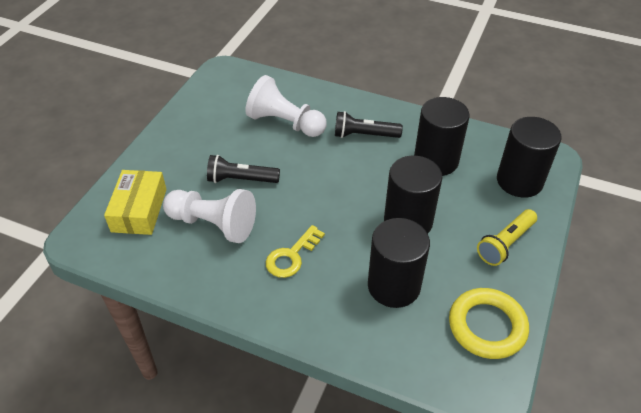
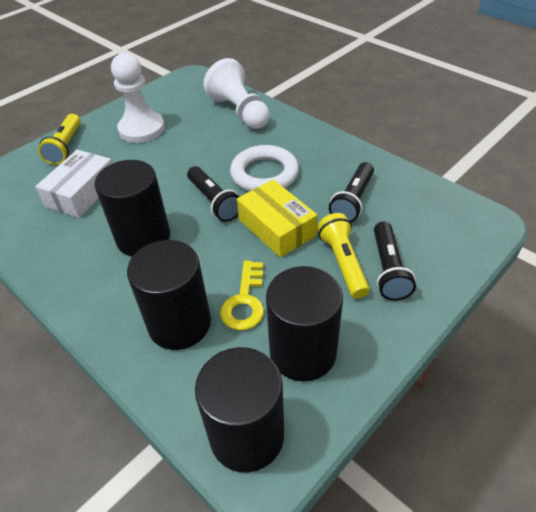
black flashlight: 2 -> 3
white box: 0 -> 1
white ring: 0 -> 1
yellow flashlight: 1 -> 2
yellow ring: 1 -> 0

